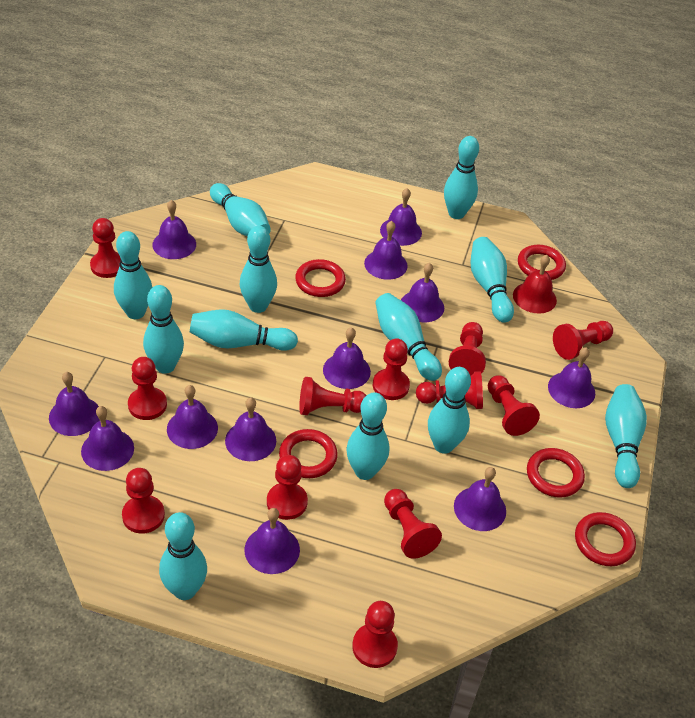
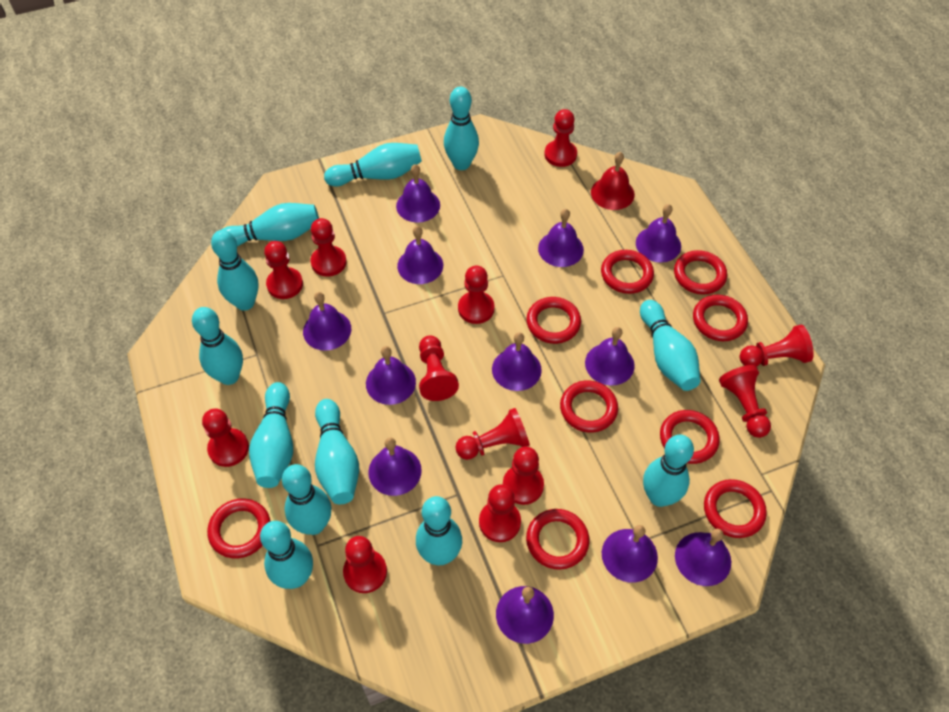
red ring: 5 -> 9

